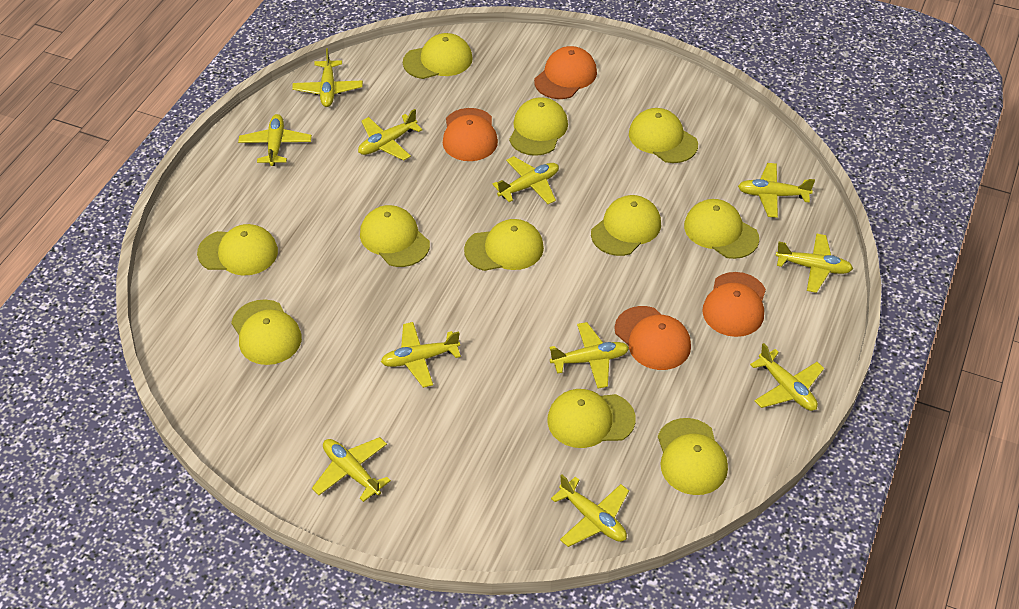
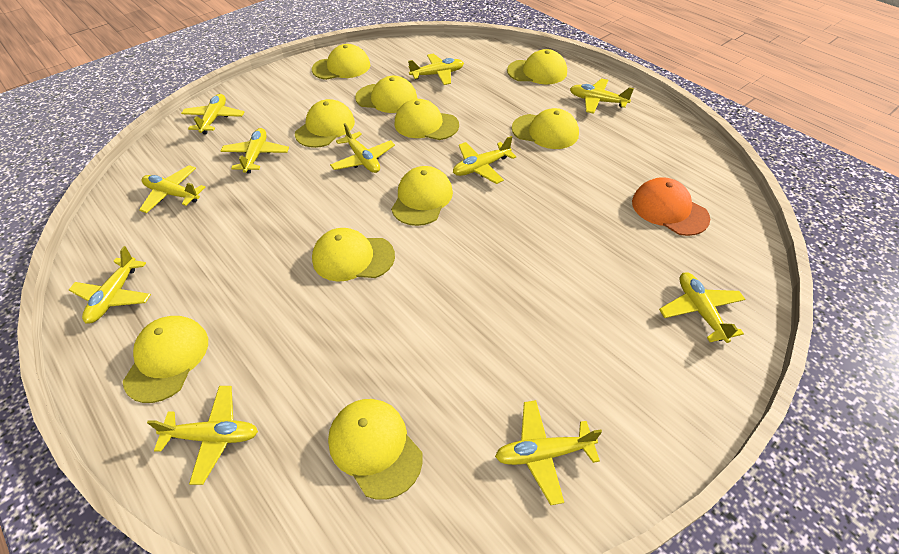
orange cap: 4 -> 1
yellow cap: 11 -> 10

